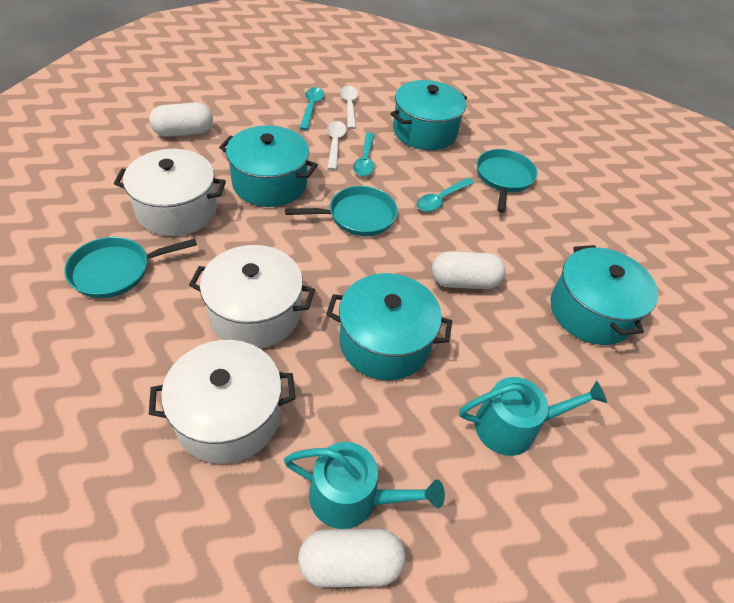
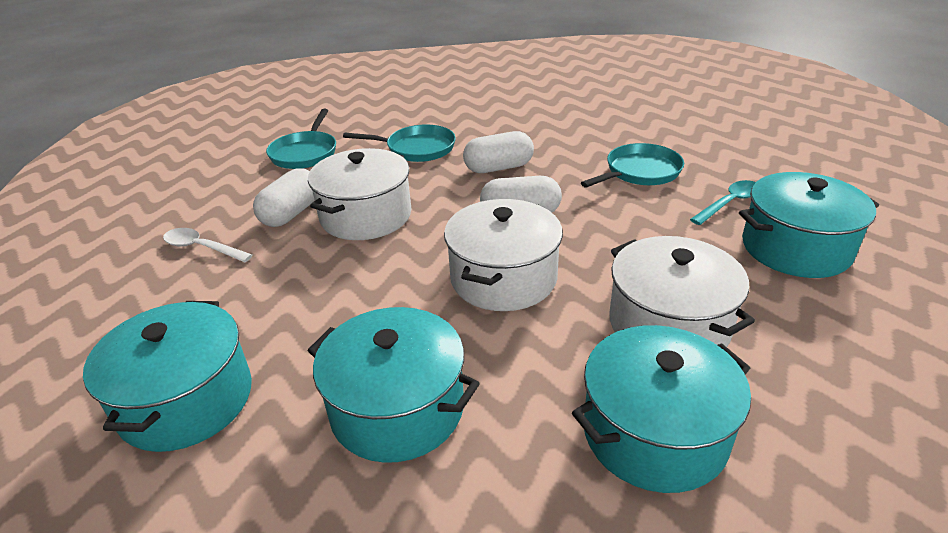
turquoise spoon: 3 -> 1
turquoise watering can: 2 -> 0
white spoon: 2 -> 1

